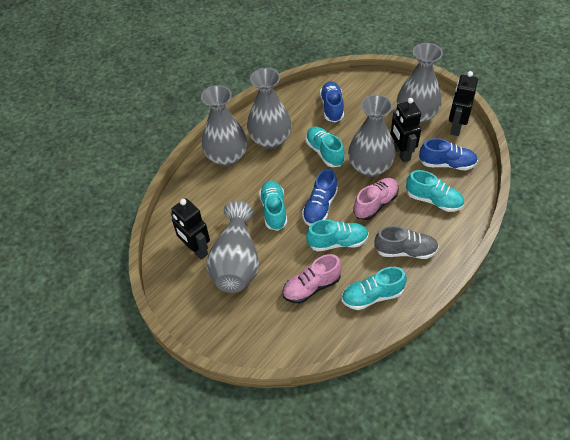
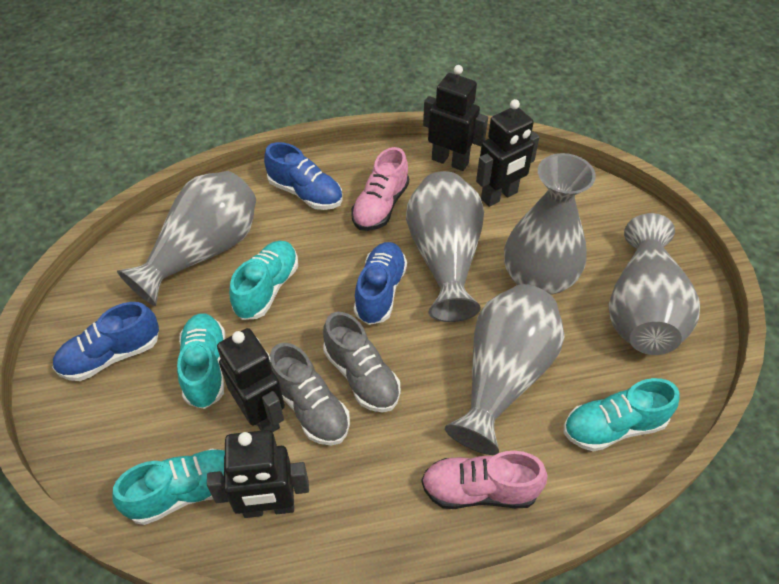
black robot: 3 -> 4
grey shoe: 1 -> 2
turquoise shoe: 5 -> 4

